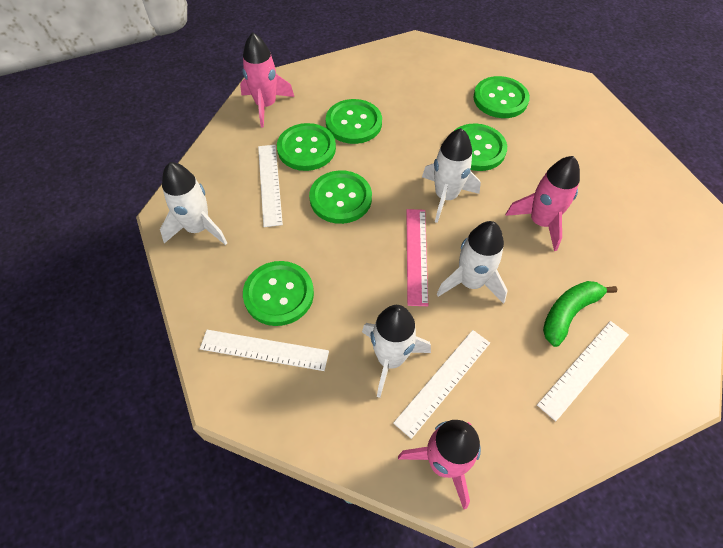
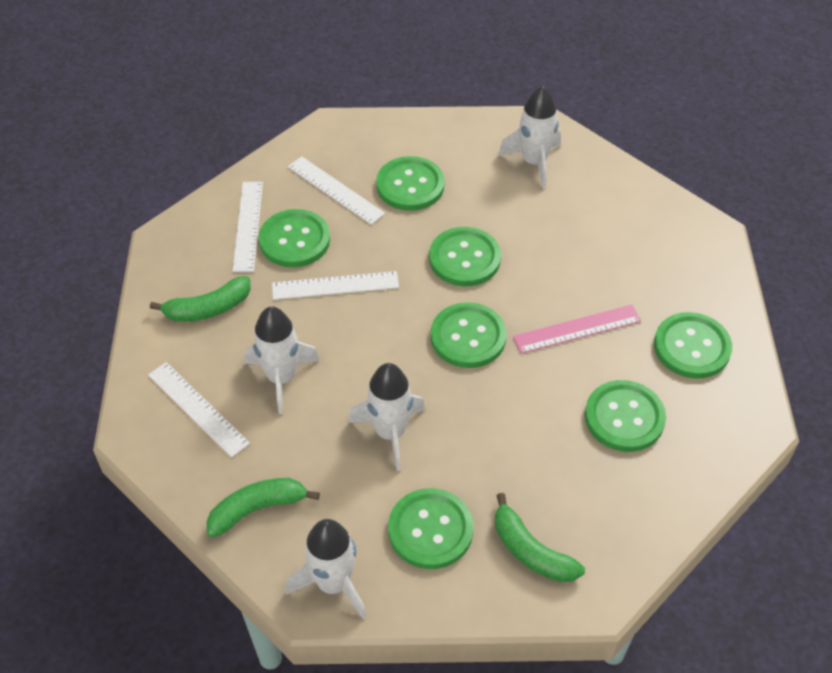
green banana: 1 -> 3
green button: 6 -> 7
pink rocket: 3 -> 0

